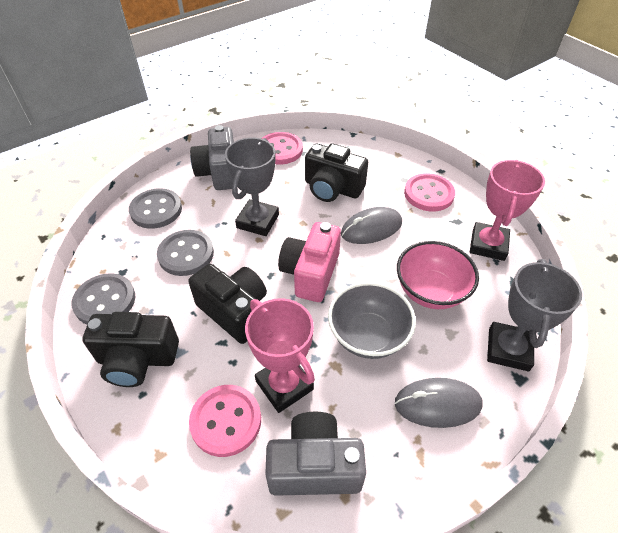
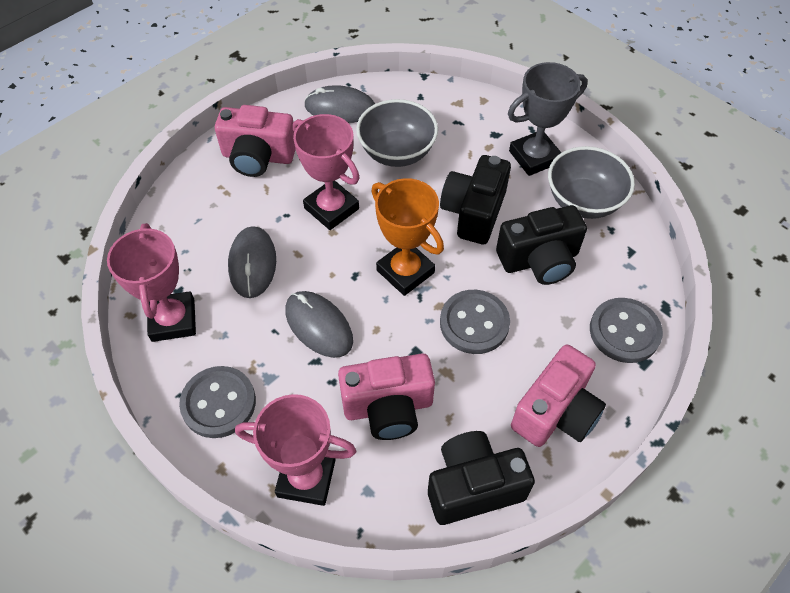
grey bowl: 1 -> 2
grey camera: 2 -> 0
grey mouse: 2 -> 3
grey trophy: 2 -> 1
orange trophy: 0 -> 1
pink bowl: 1 -> 0
pink button: 3 -> 0
pink camera: 1 -> 3
pink trophy: 2 -> 3

